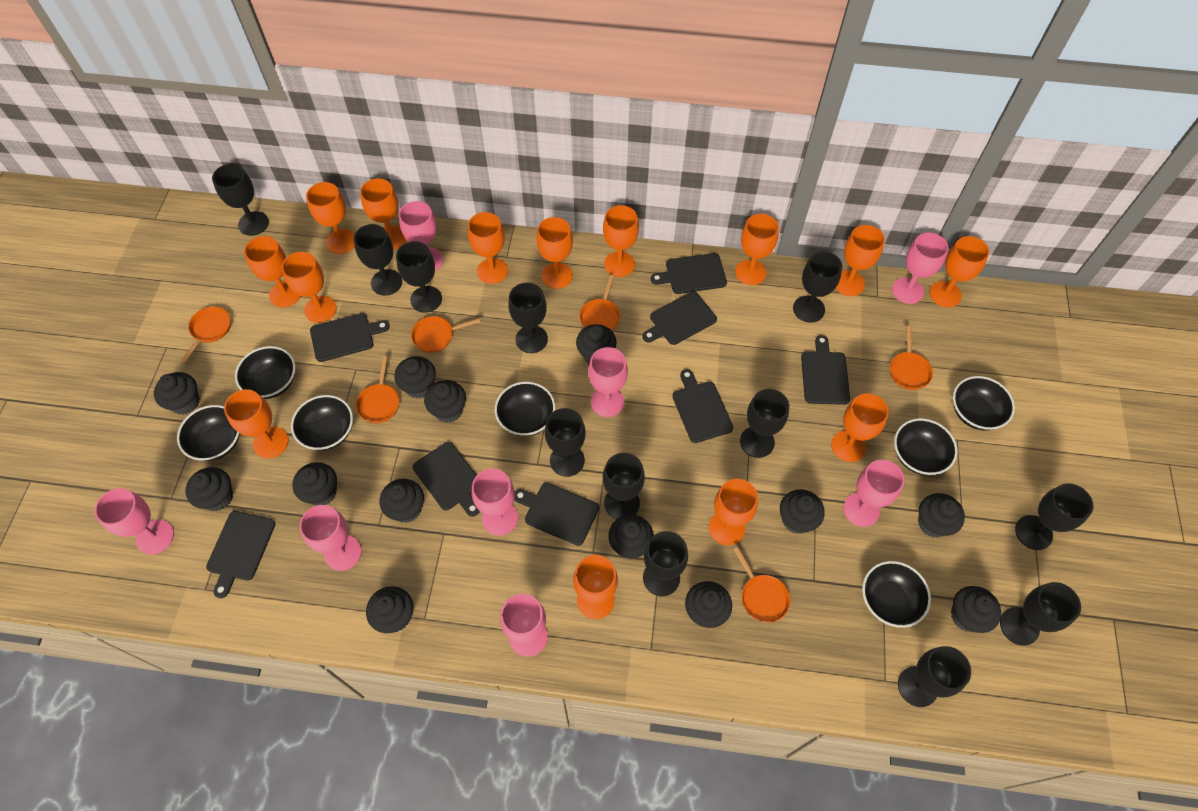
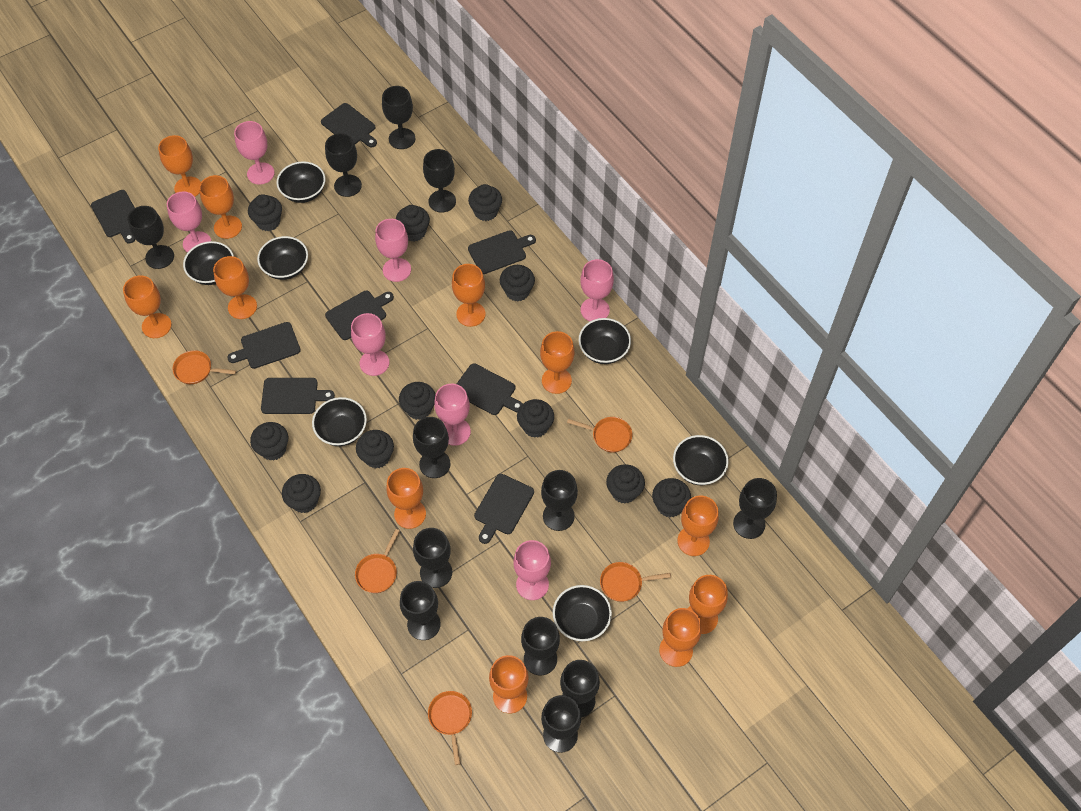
black cupcake: 13 -> 11
orange goblet: 14 -> 11
orange pan: 6 -> 5
pink goblet: 8 -> 7

